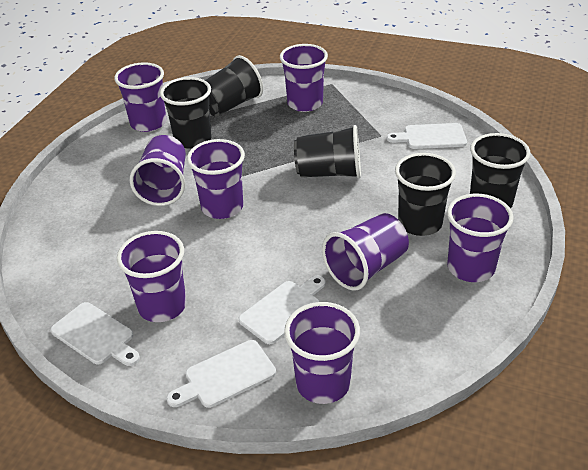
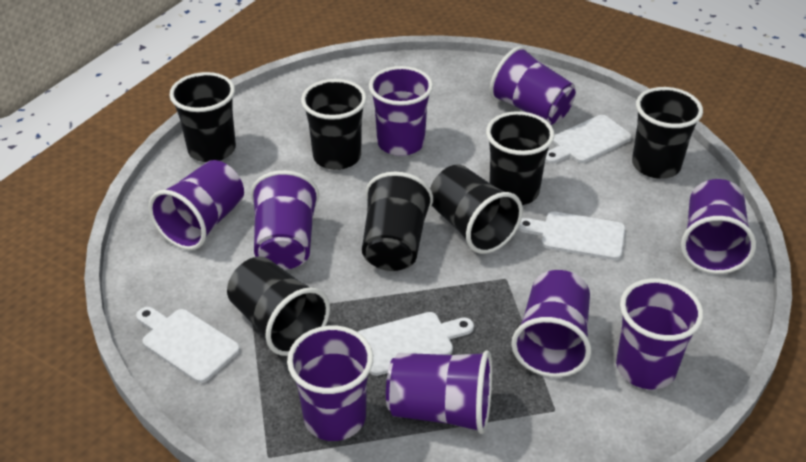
black cup: 5 -> 7
purple cup: 8 -> 9

